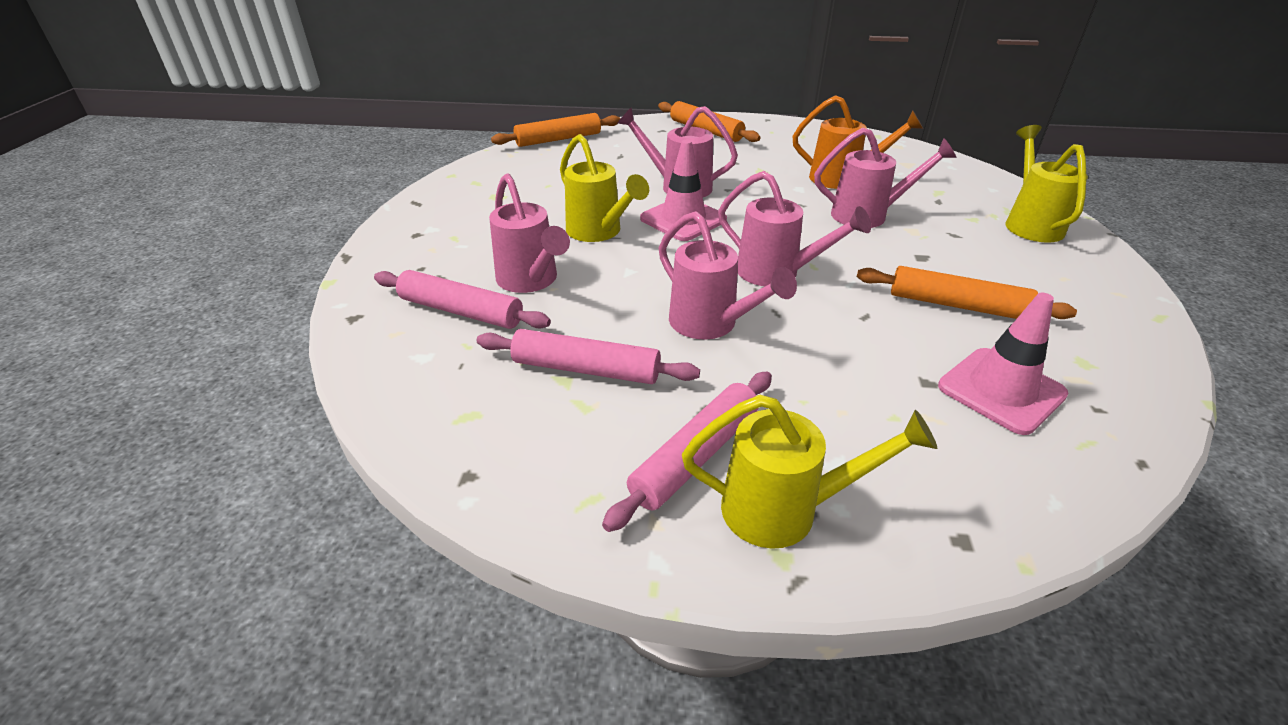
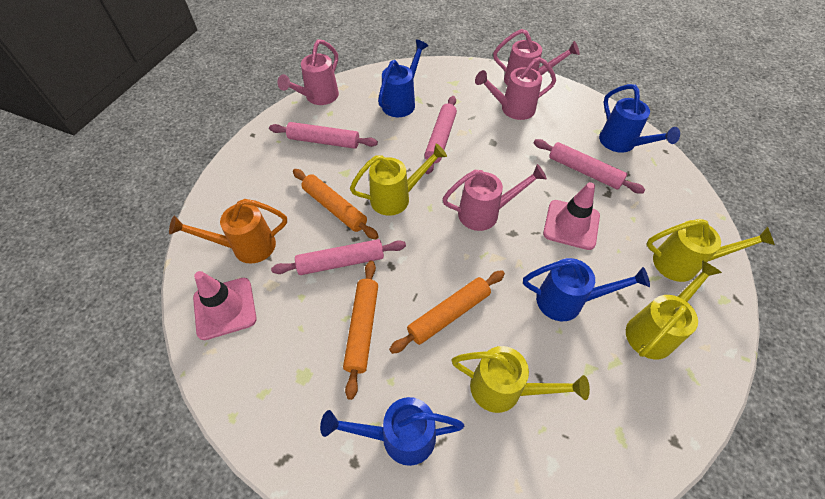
blue watering can: 0 -> 4
pink rolling pin: 3 -> 4
pink watering can: 5 -> 4
yellow watering can: 3 -> 4

